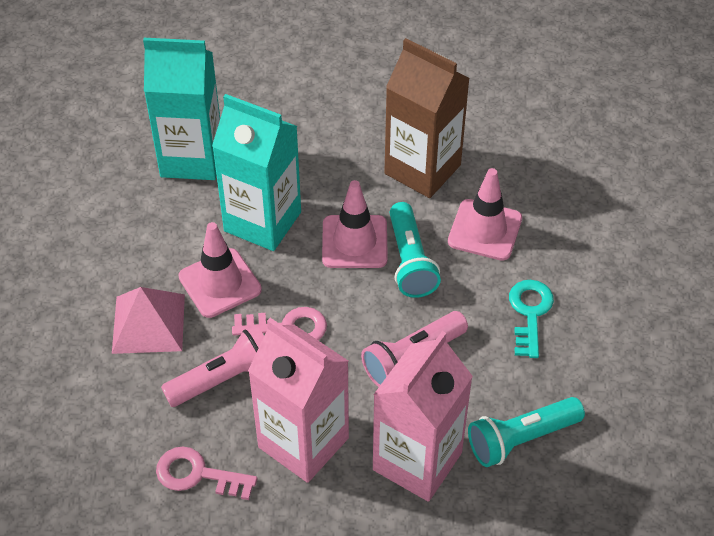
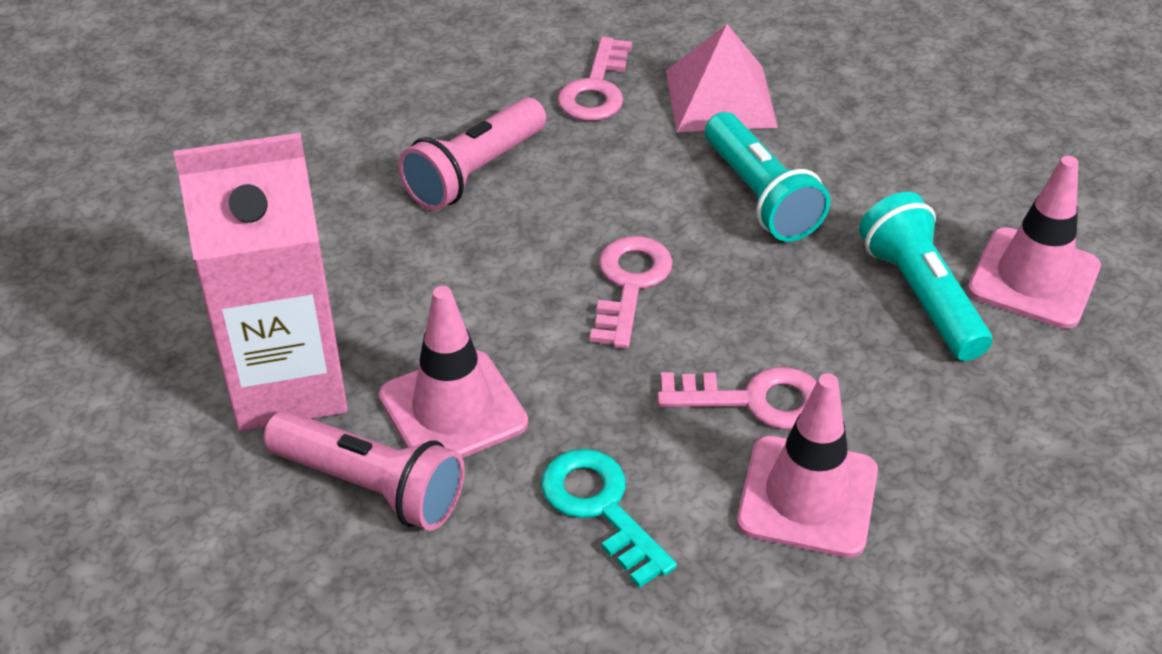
brown carton: 1 -> 0
pink carton: 2 -> 1
pink key: 2 -> 3
turquoise carton: 2 -> 0

